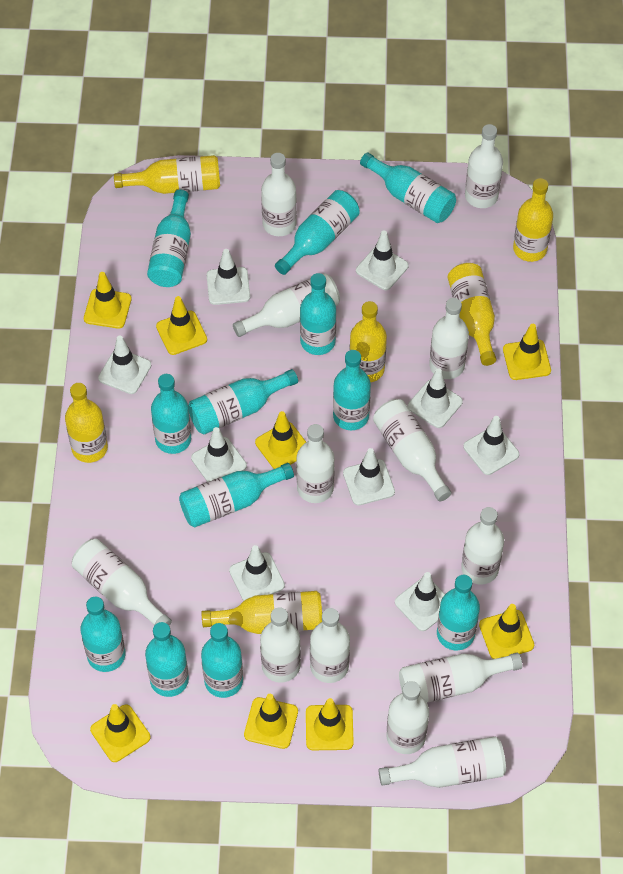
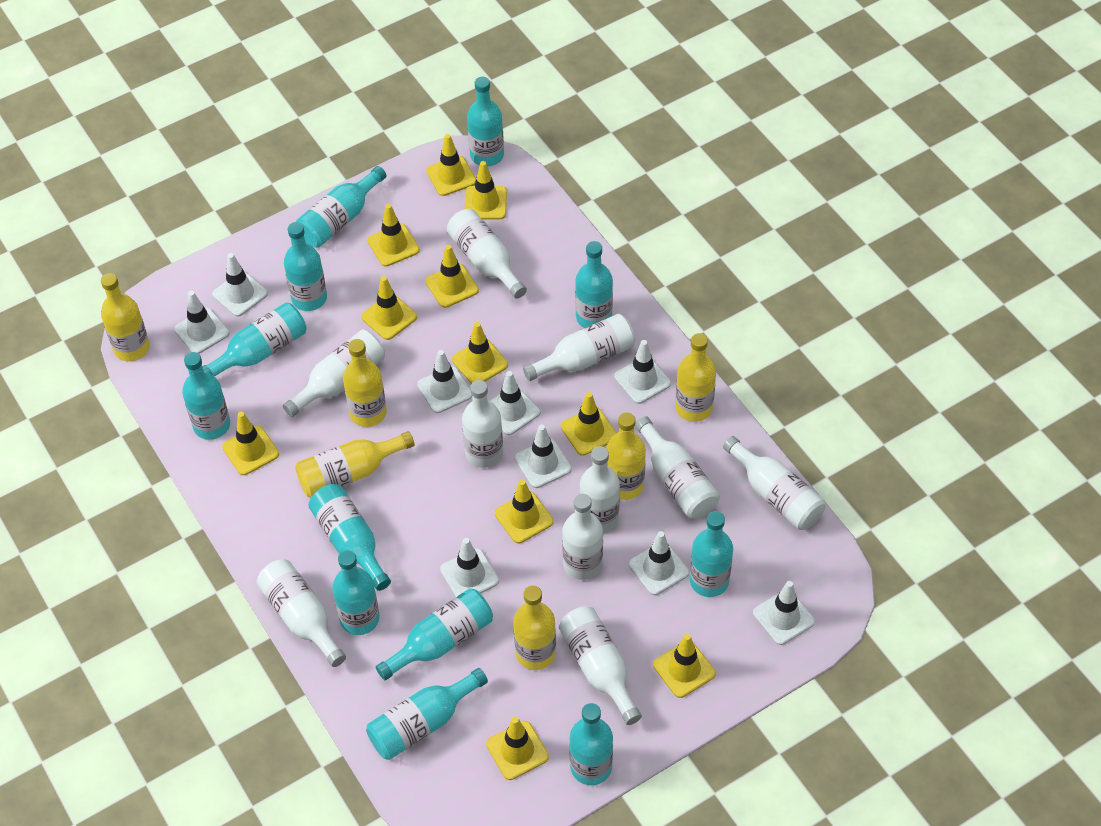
white bottle: 13 -> 10
yellow traffic cone: 8 -> 11

